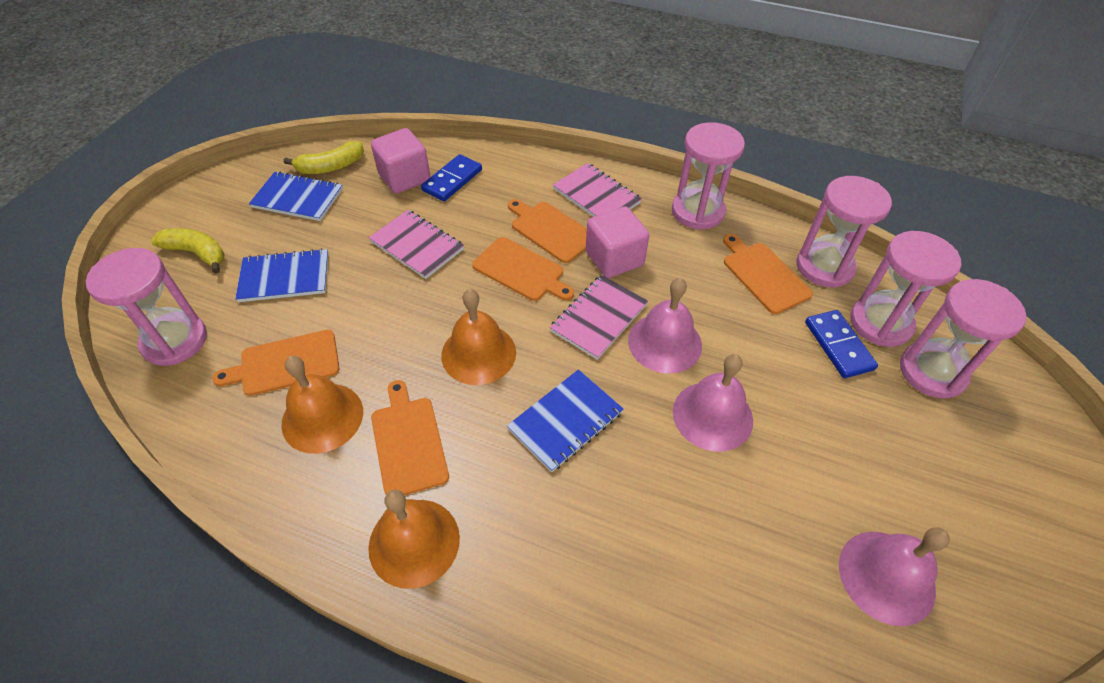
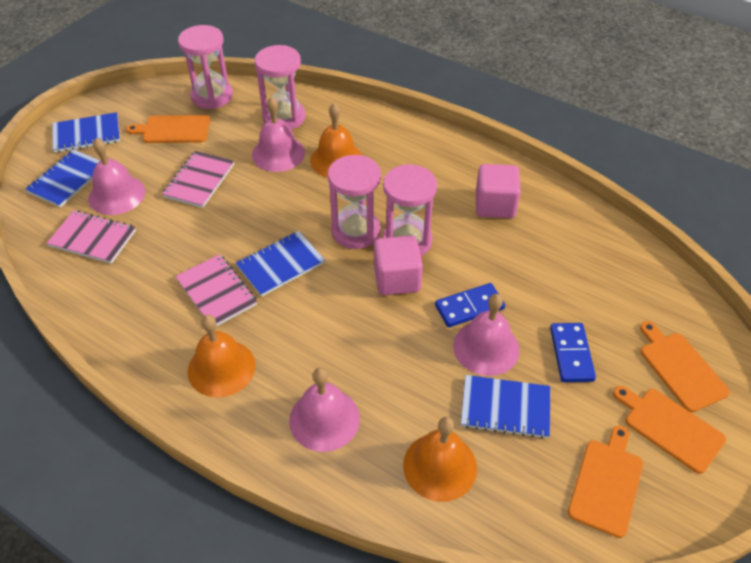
blue notebook: 3 -> 4
orange cutting board: 5 -> 4
pink bell: 3 -> 4
pink hourglass: 5 -> 4
yellow banana: 2 -> 0

